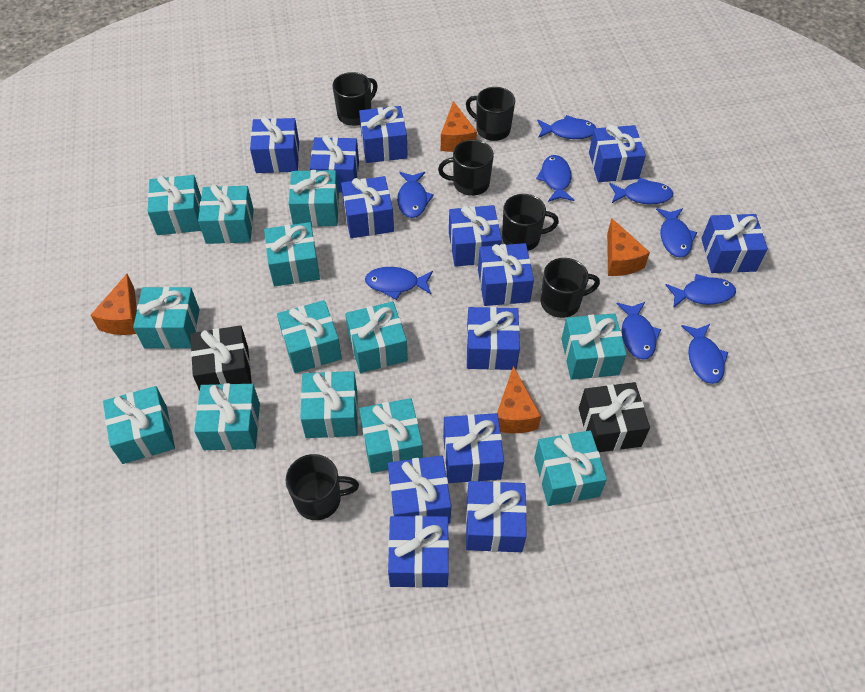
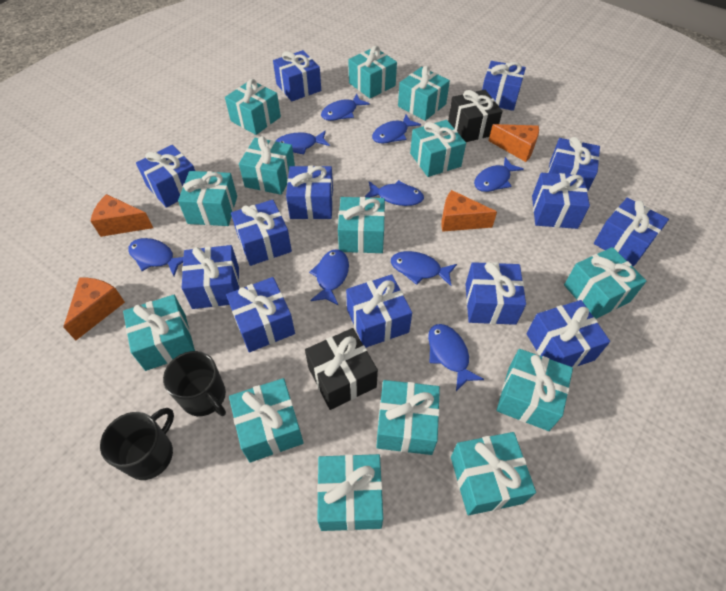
black mug: 6 -> 2
turquoise gift: 13 -> 14

